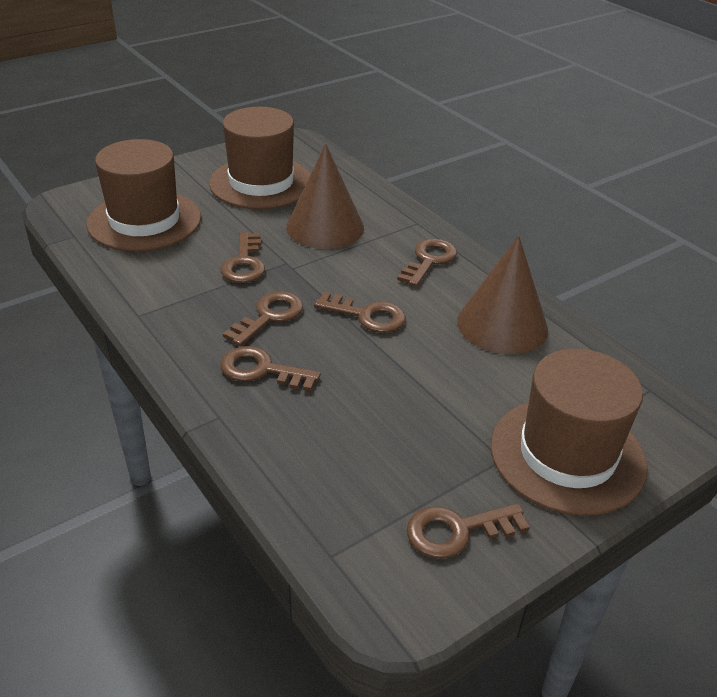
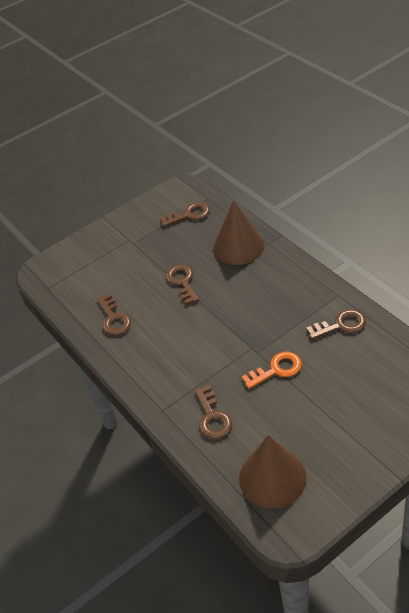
brown hat: 3 -> 0
brown key: 6 -> 5
orange key: 0 -> 1

